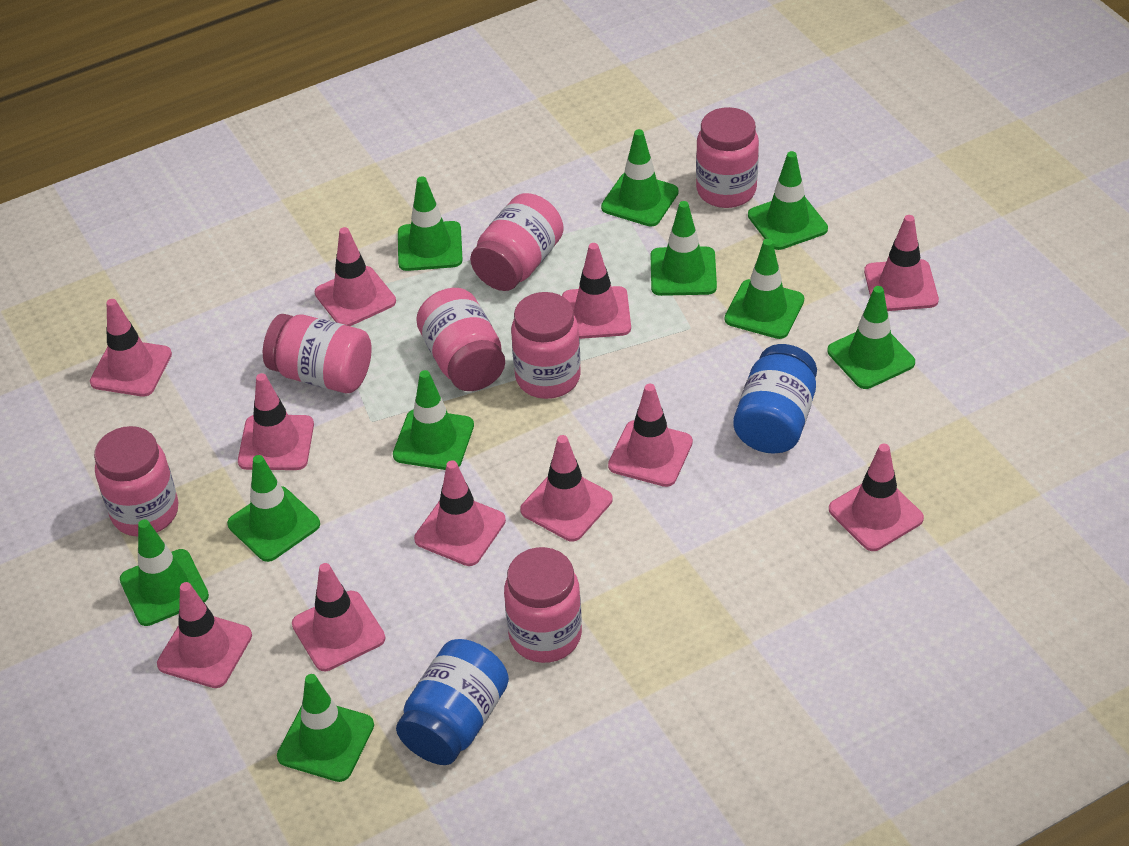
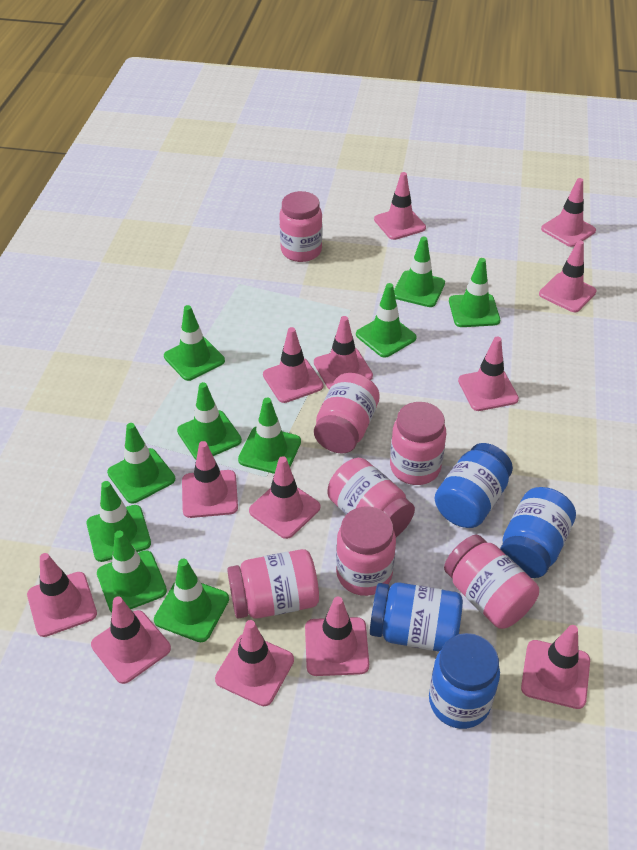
blue jar: 2 -> 4
pink traffic cone: 11 -> 13

